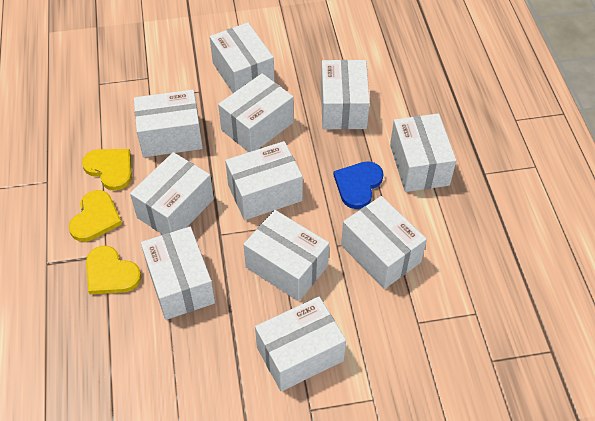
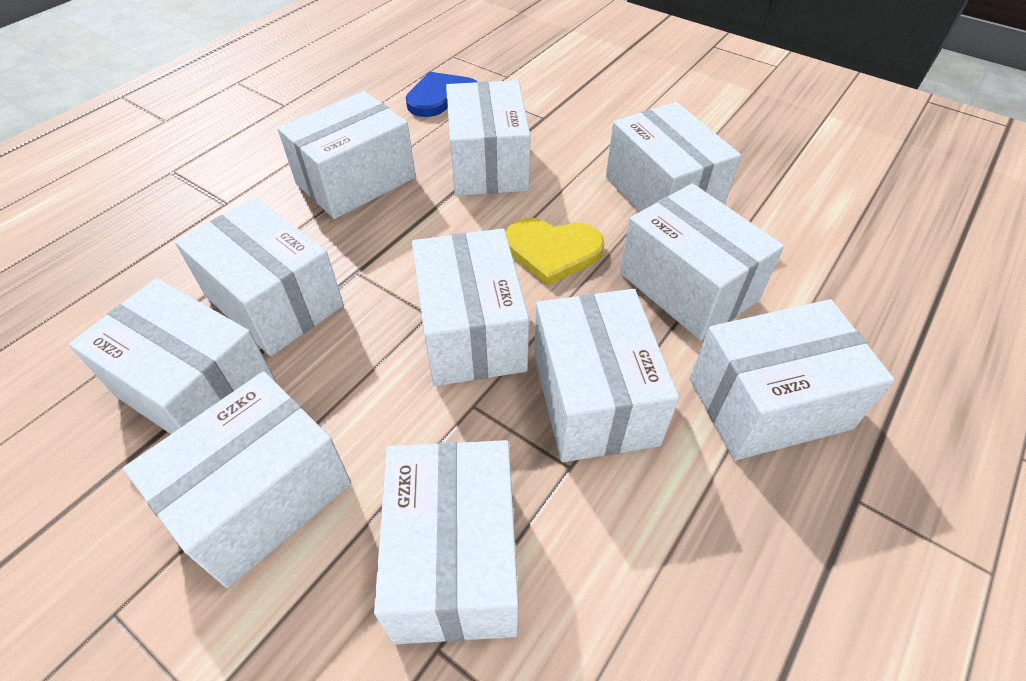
yellow heart: 3 -> 1

